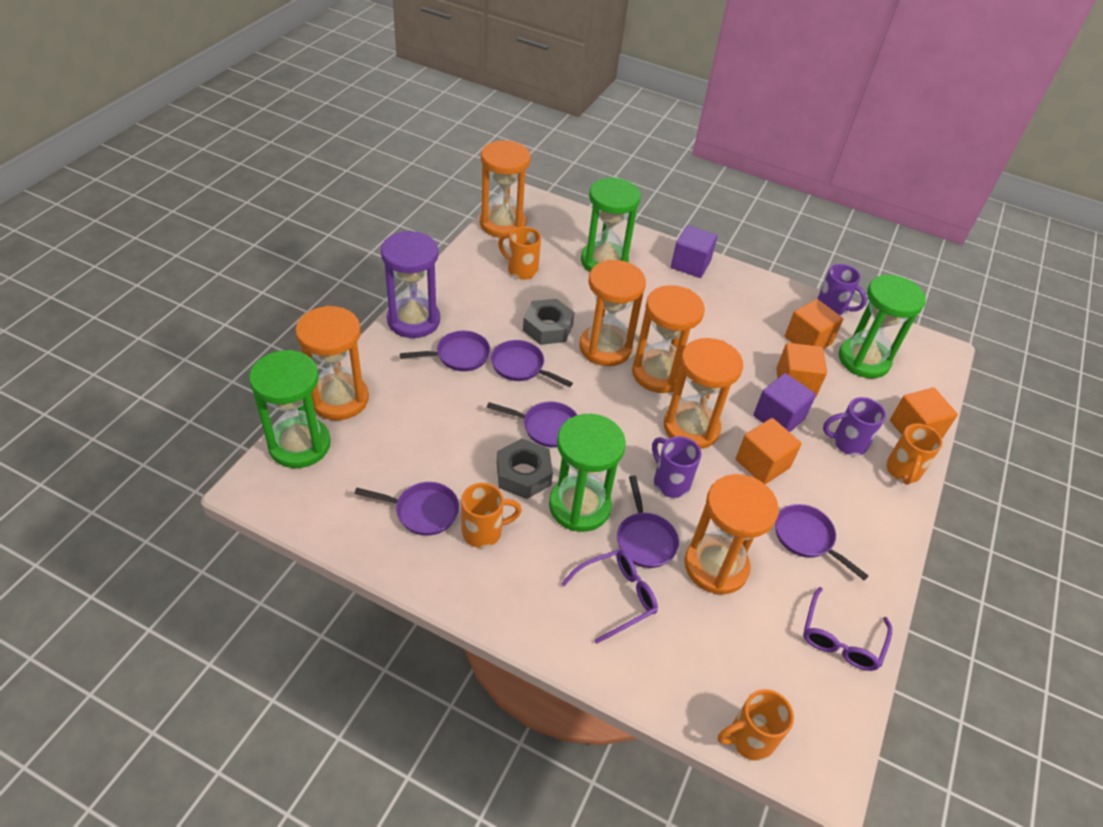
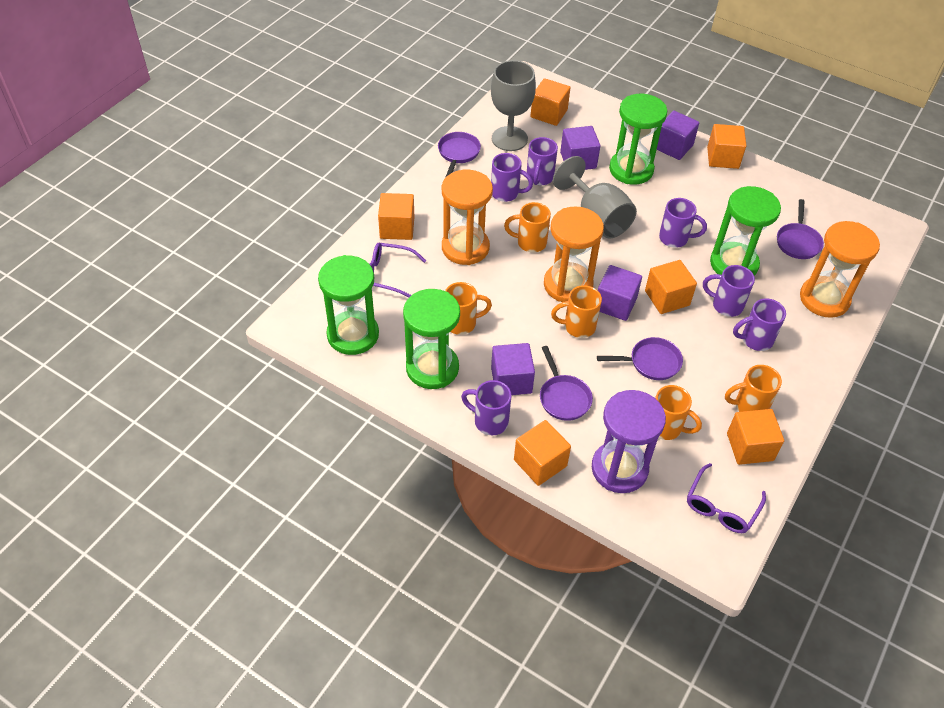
grey goblet: 0 -> 2
grey nut: 2 -> 0
orange cube: 4 -> 6
orange hourglass: 6 -> 3
orange mug: 4 -> 5
purple cube: 2 -> 4
purple mug: 3 -> 6
purple pan: 6 -> 4

